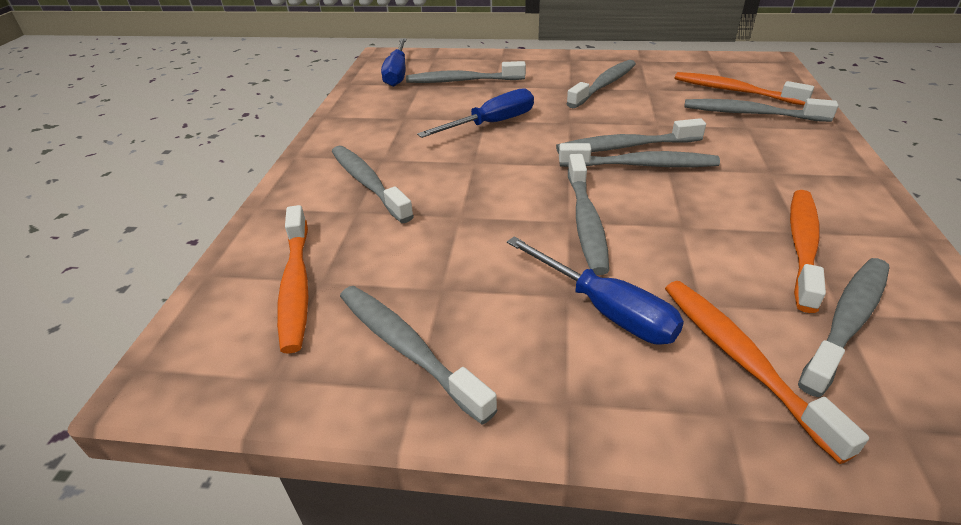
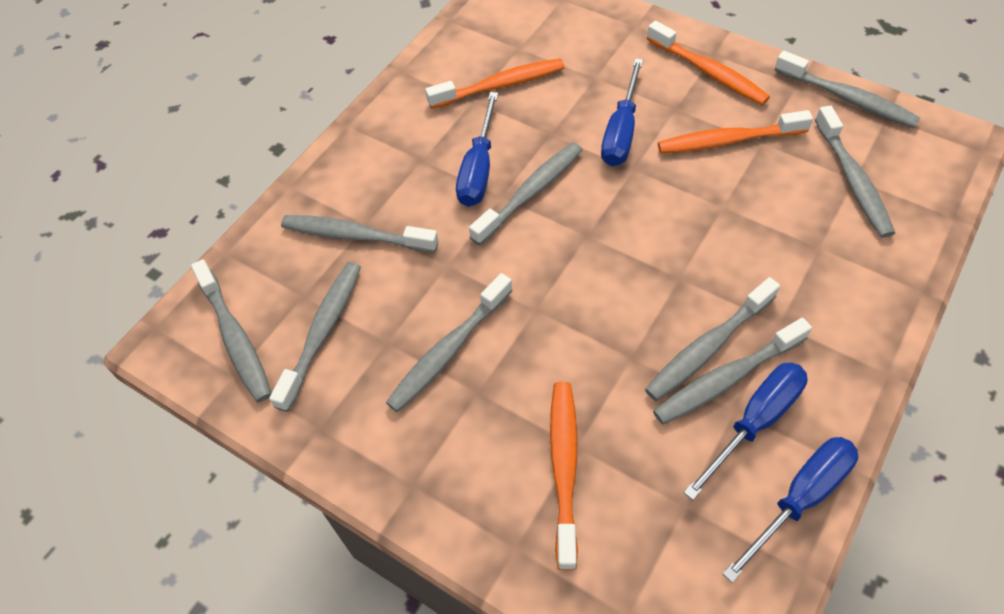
blue screwdriver: 3 -> 4

